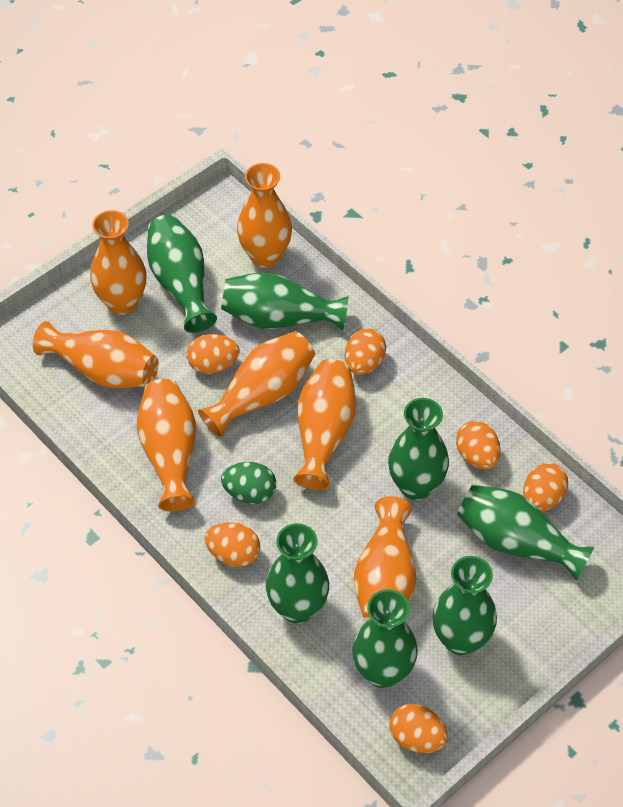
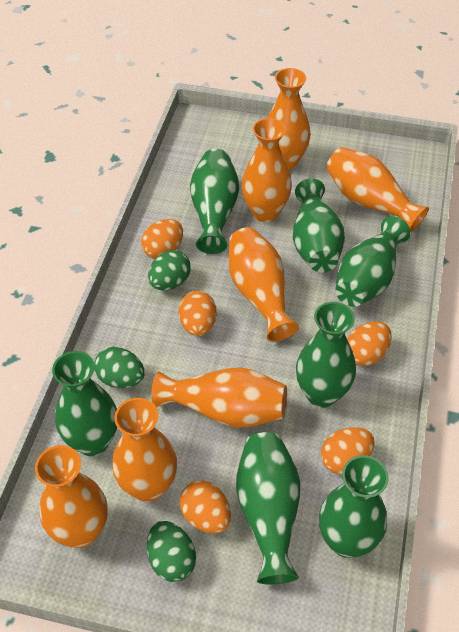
green egg: 1 -> 3
orange egg: 6 -> 5

